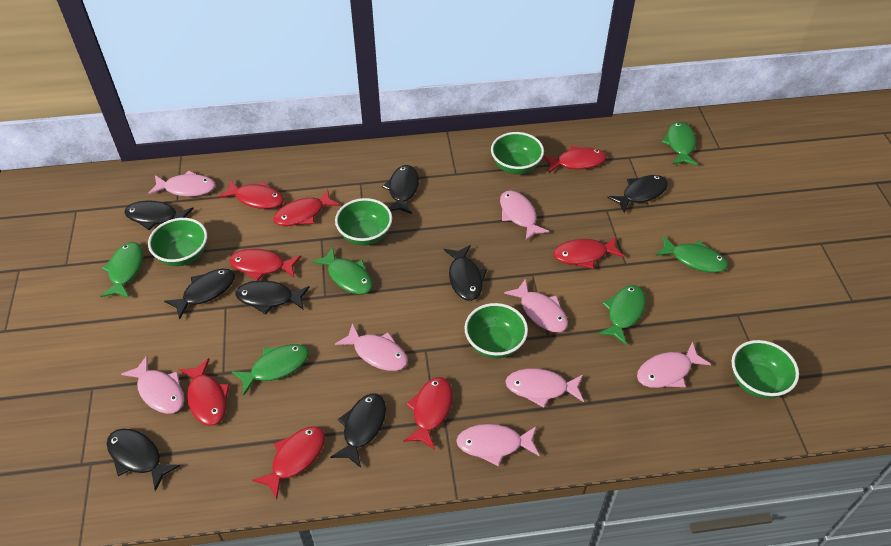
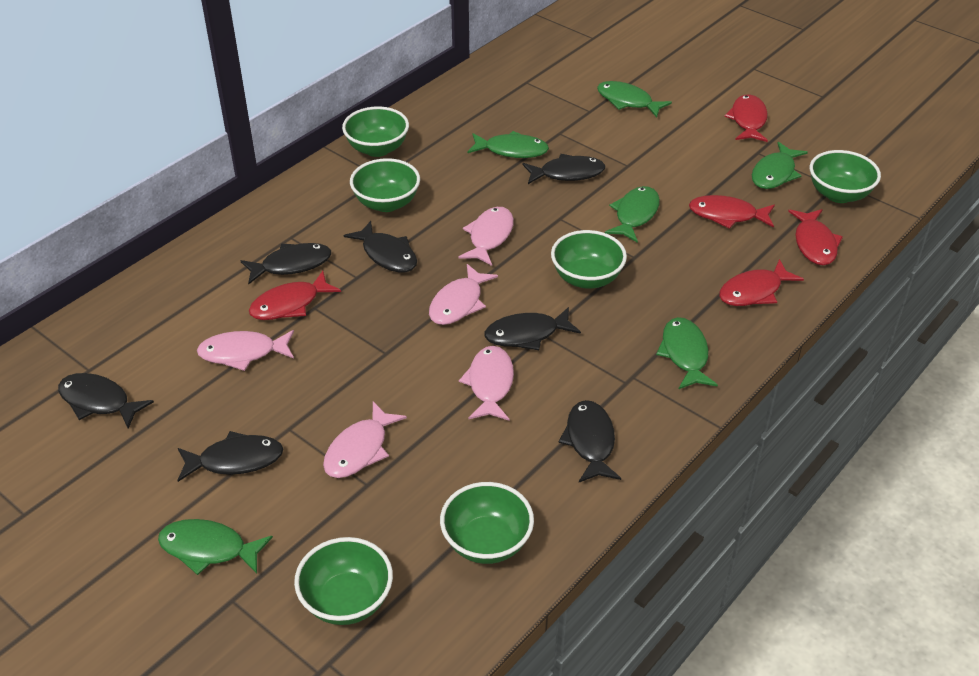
black fish: 8 -> 7
green bowl: 5 -> 6
pink fish: 8 -> 5
red fish: 8 -> 5

